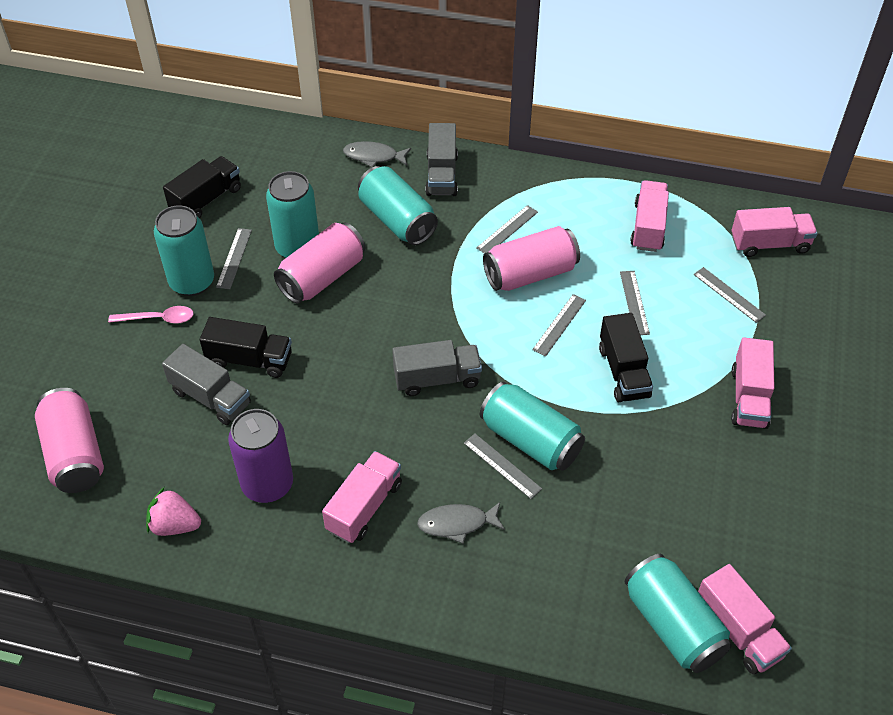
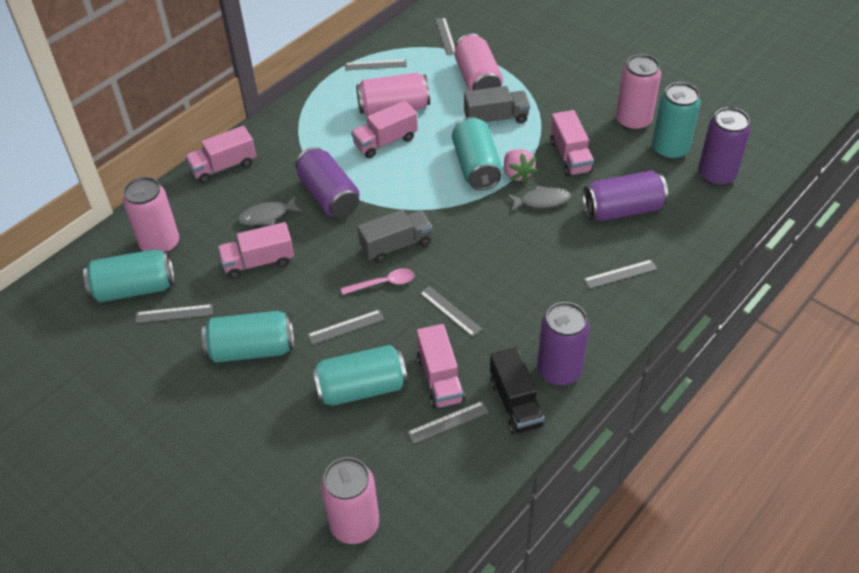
black truck: 3 -> 1
grey ruler: 6 -> 7
grey truck: 3 -> 2
pink can: 3 -> 5
purple can: 1 -> 4

